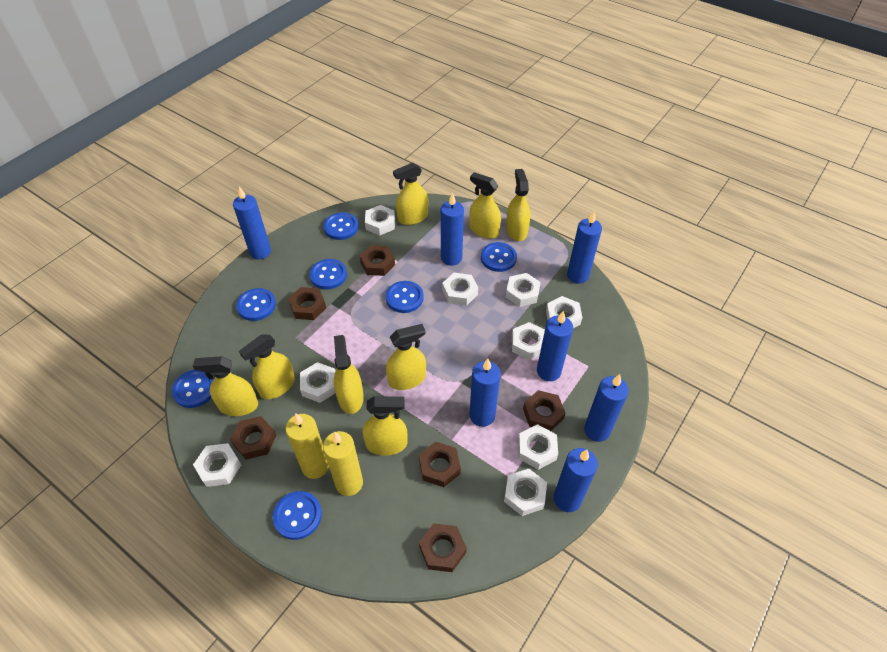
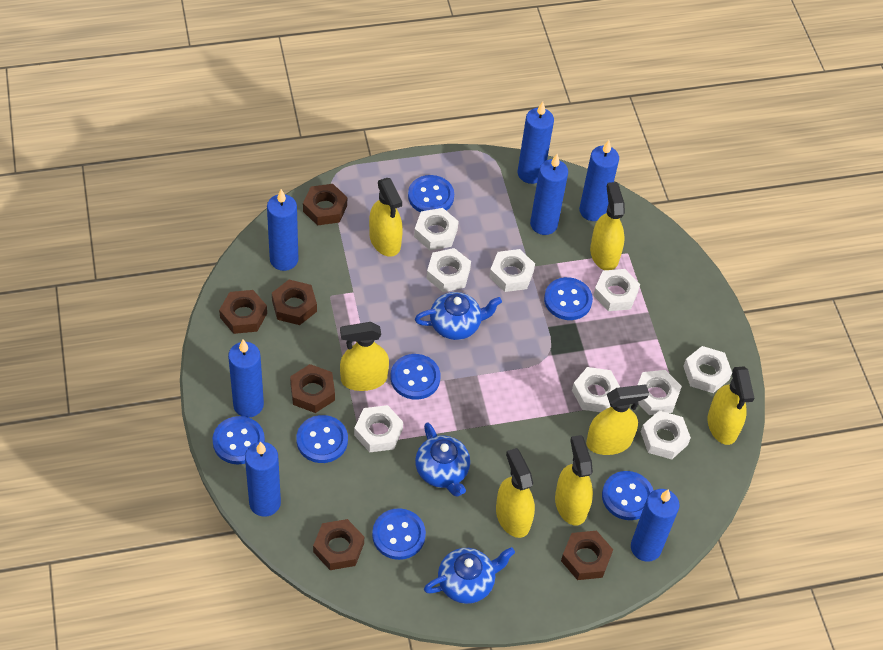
blue teapot: 0 -> 3
yellow candle: 2 -> 0
yellow spray bottle: 8 -> 7

